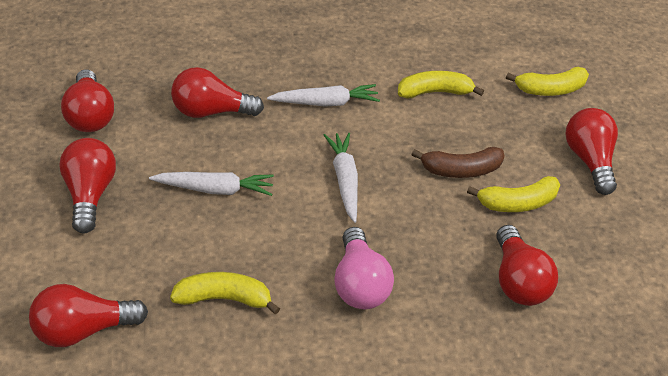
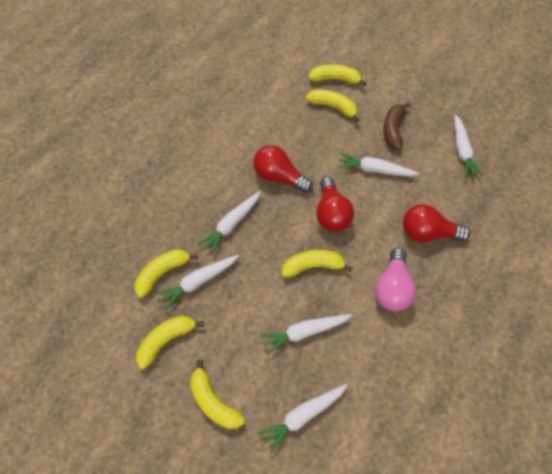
red light bulb: 6 -> 3
white carrot: 3 -> 6
yellow banana: 4 -> 6

